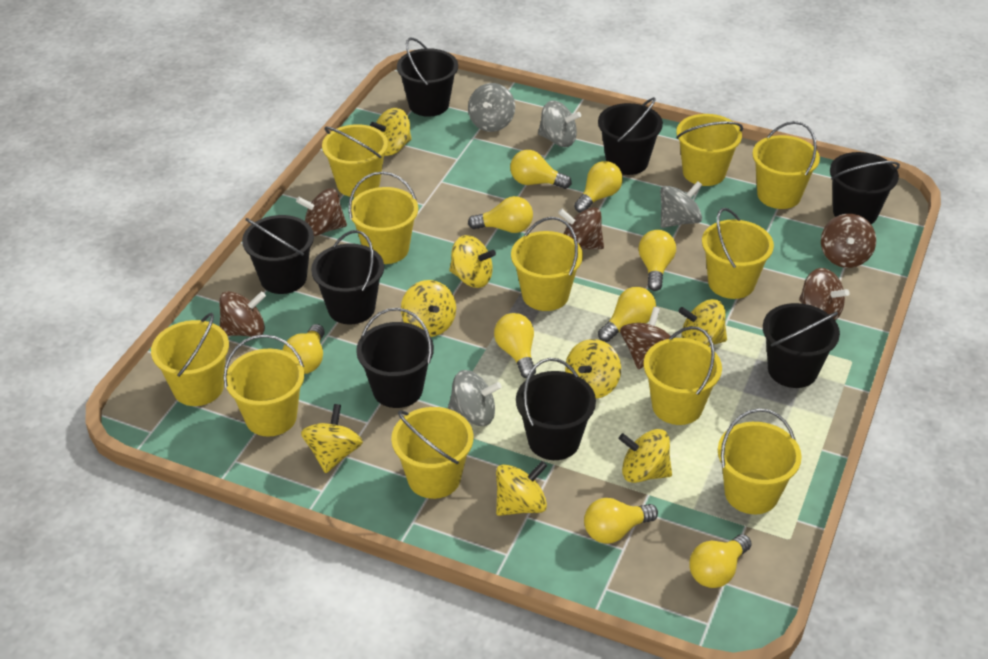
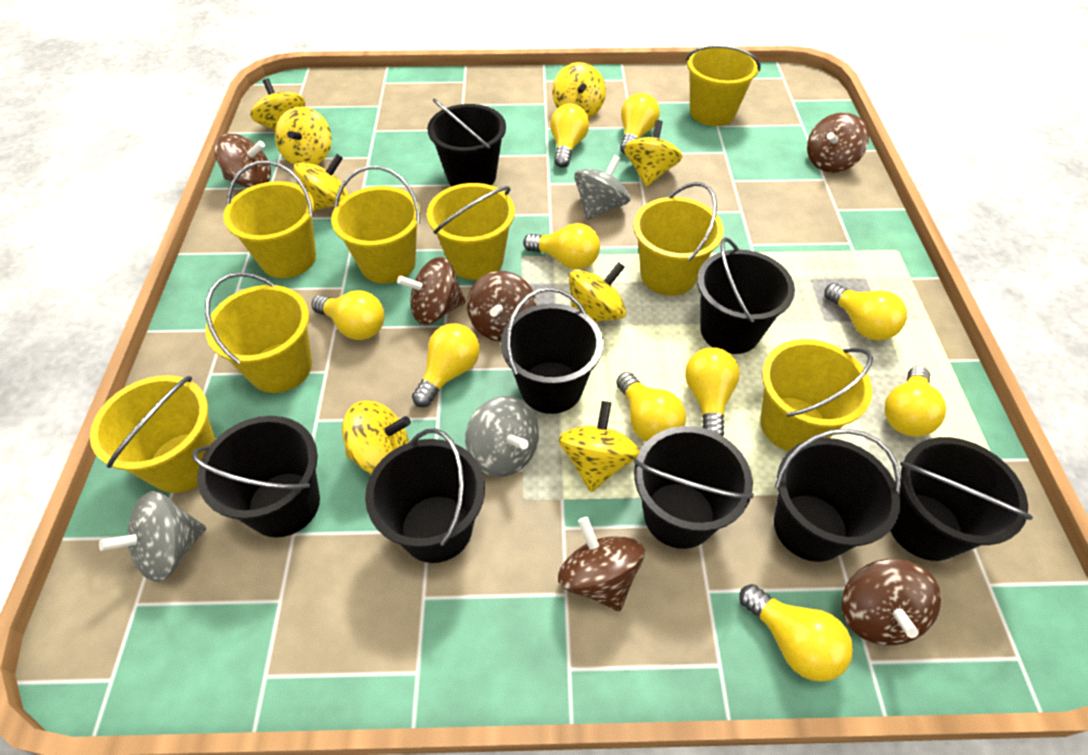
grey spinning top: 4 -> 3
yellow bucket: 11 -> 8
yellow light bulb: 9 -> 10

